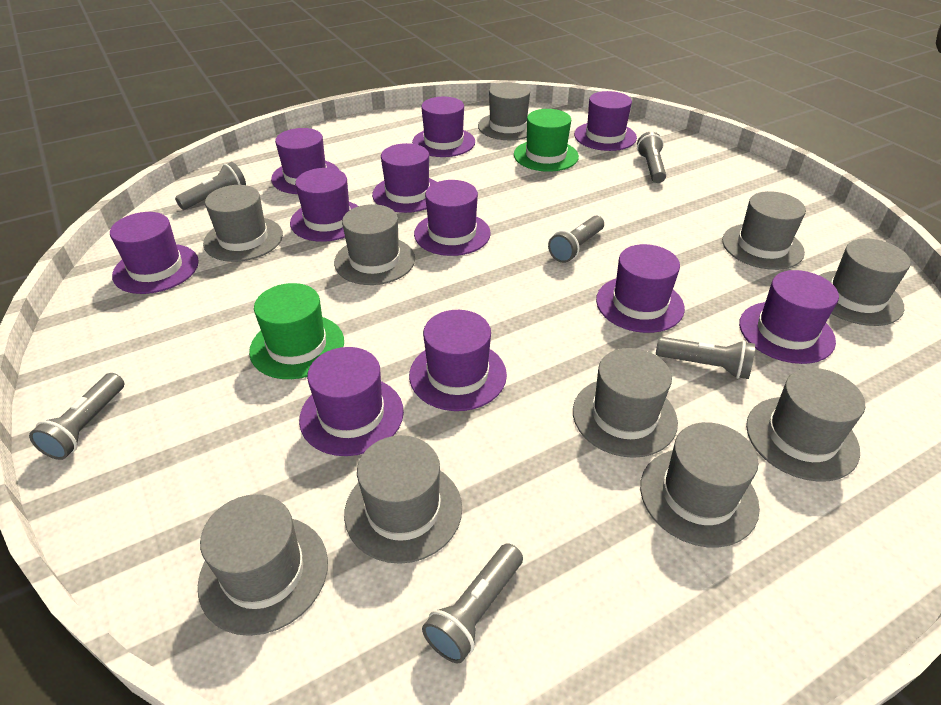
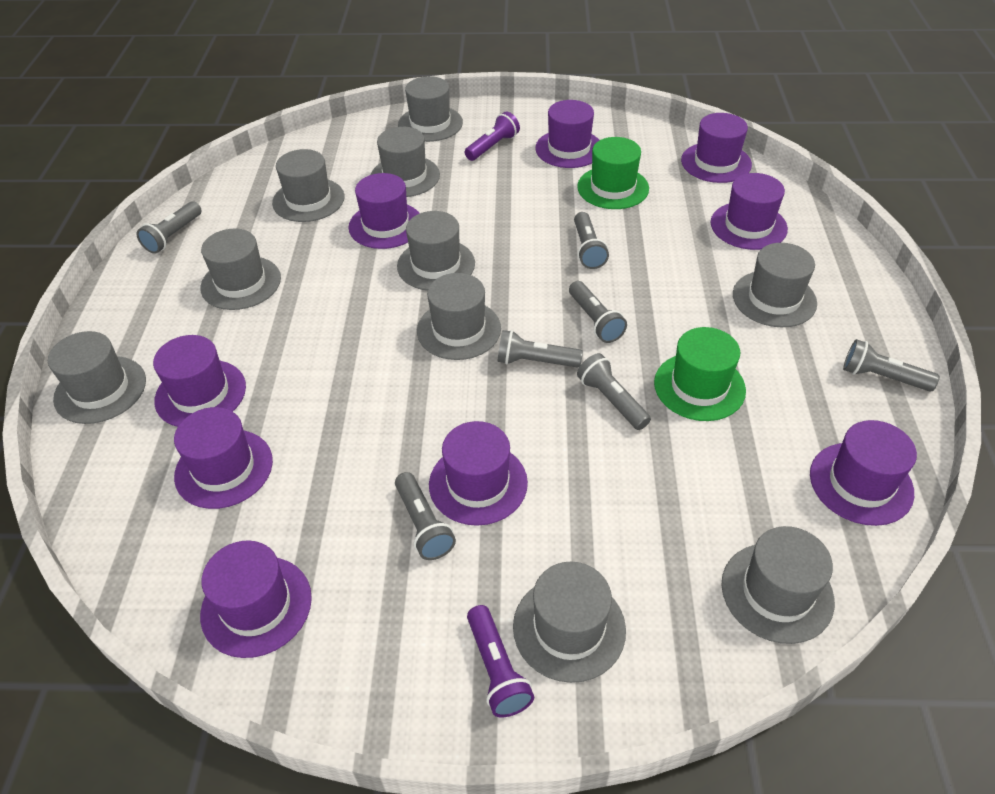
grey flashlight: 6 -> 7
purple flashlight: 0 -> 2
purple hat: 11 -> 9

